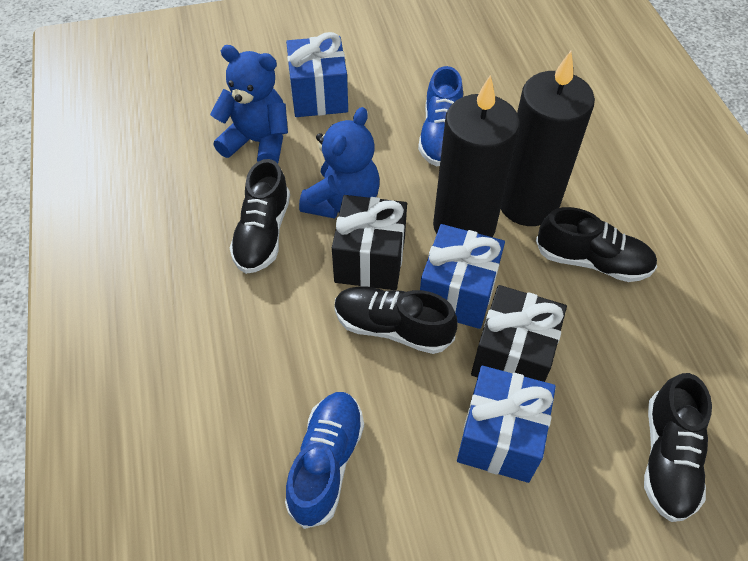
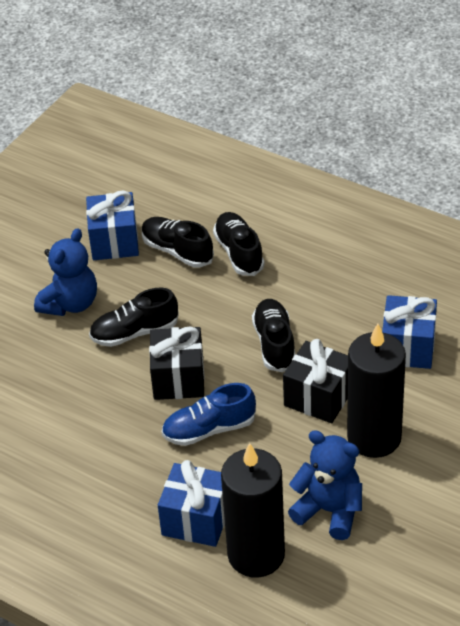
blue shoe: 2 -> 1

